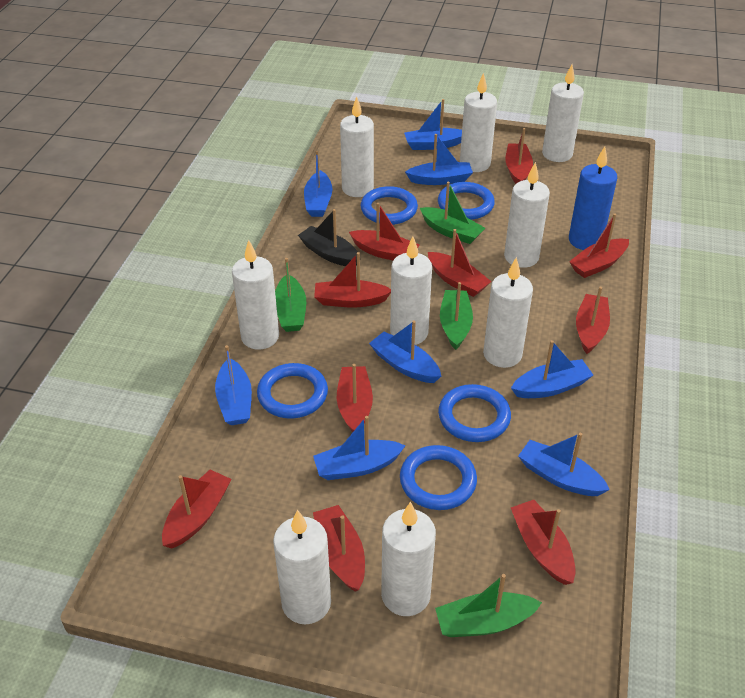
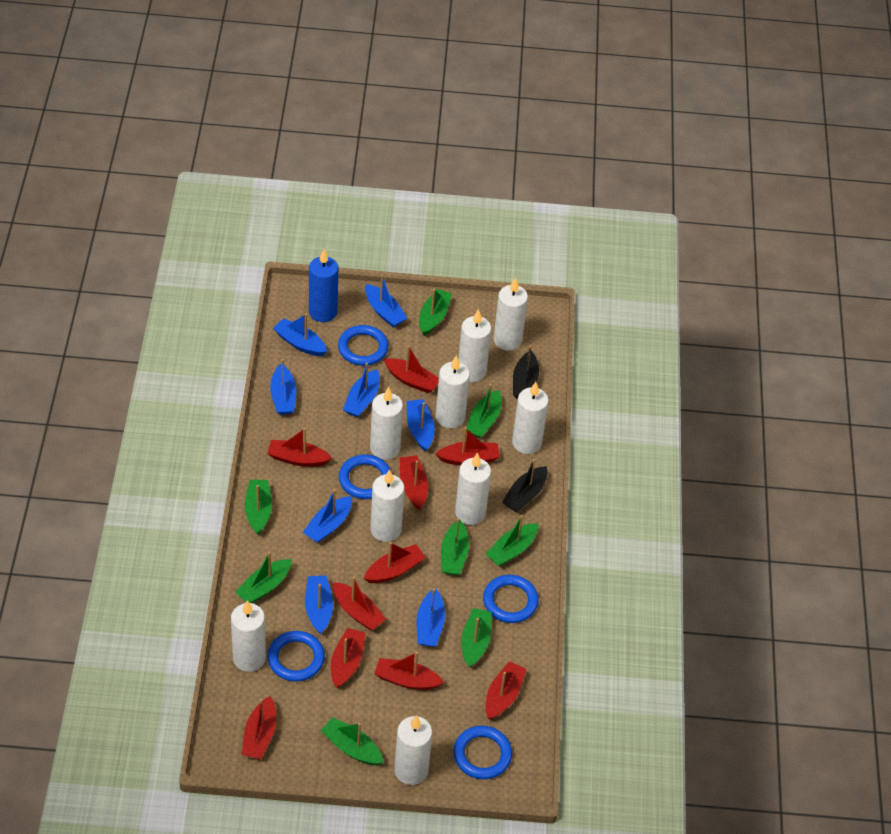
black boat: 1 -> 2
green boat: 4 -> 8

